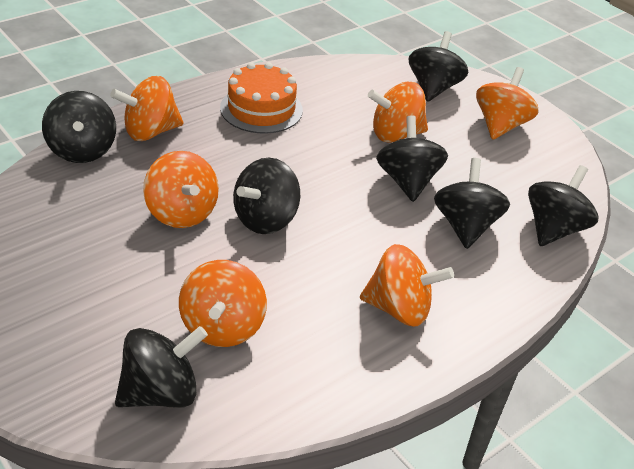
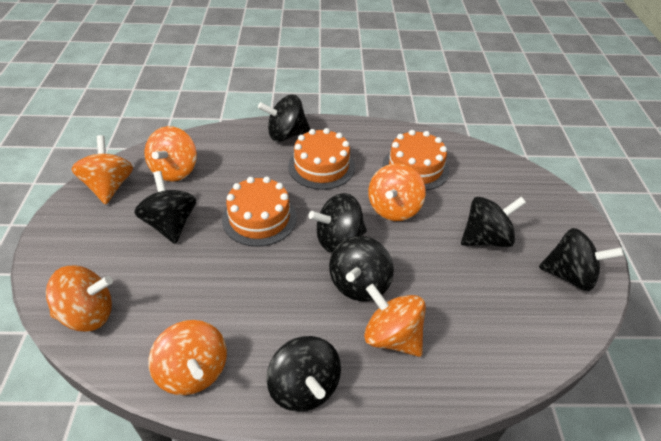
orange cake: 1 -> 3

